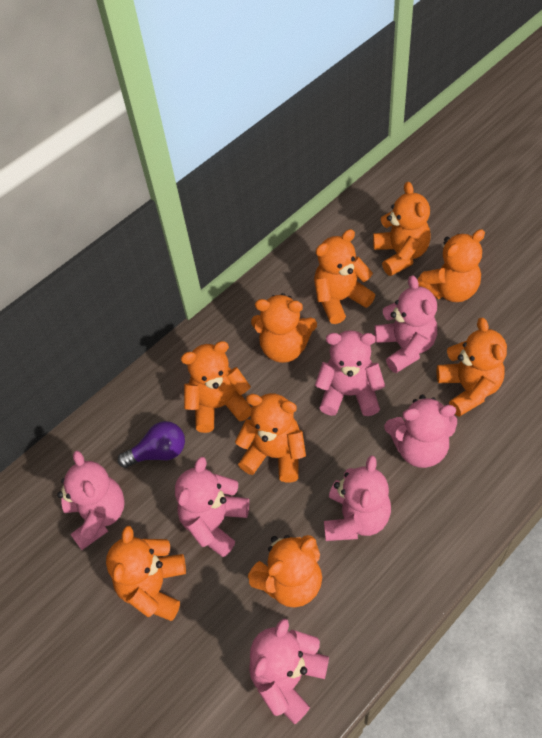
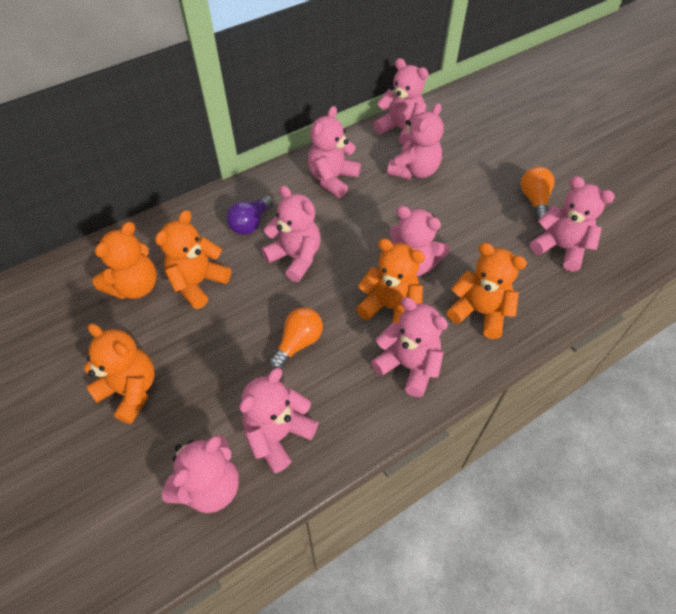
orange light bulb: 0 -> 2
orange teddy bear: 9 -> 5
pink teddy bear: 7 -> 9

